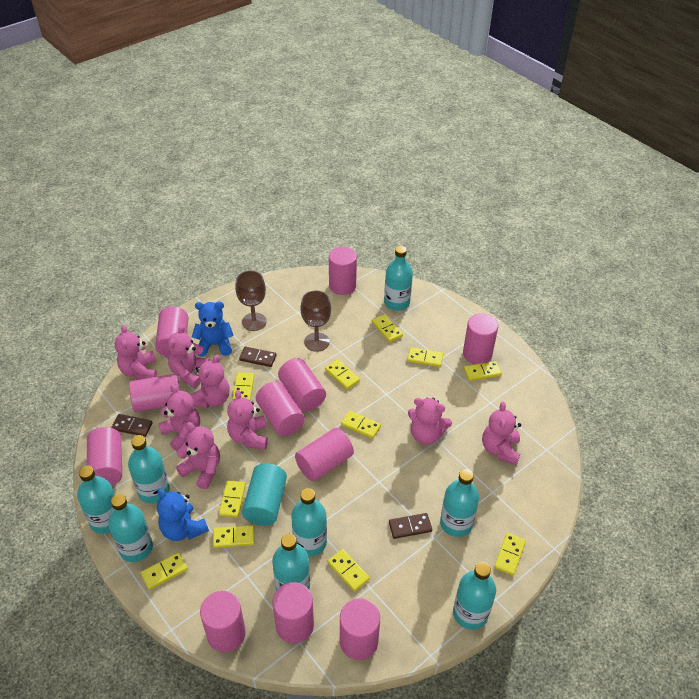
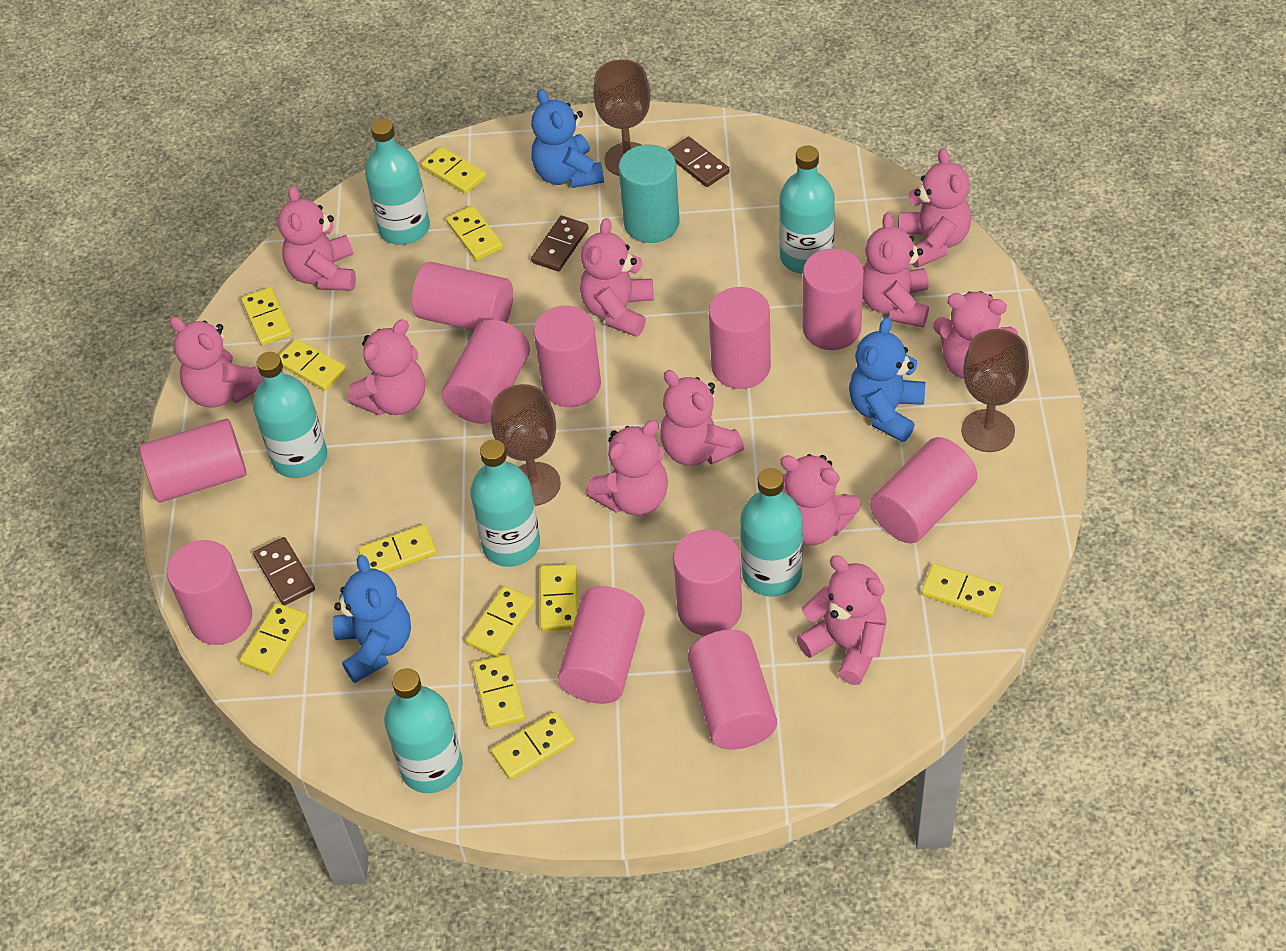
blue teddy bear: 2 -> 3
brown goblet: 2 -> 3
pink teddy bear: 8 -> 11
turquoise bottle: 8 -> 6

